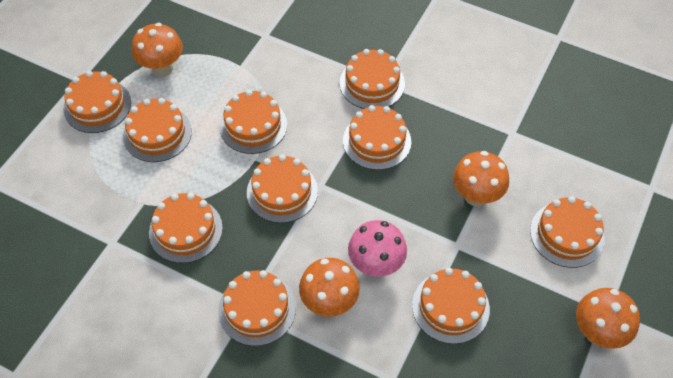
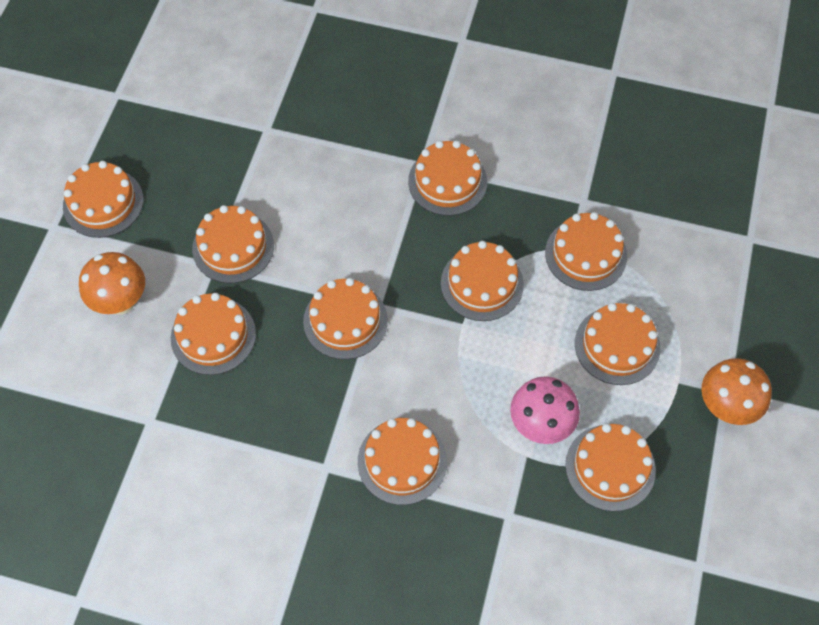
orange mushroom: 4 -> 2

